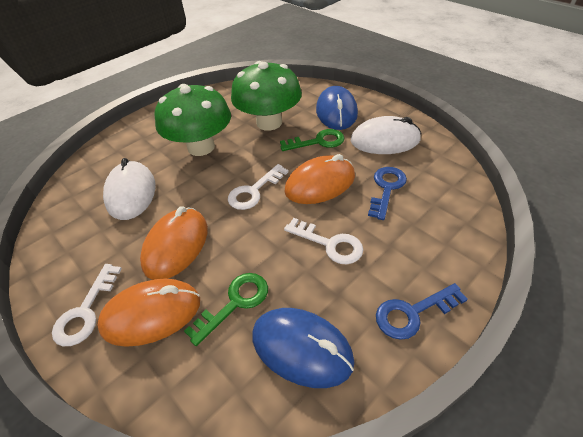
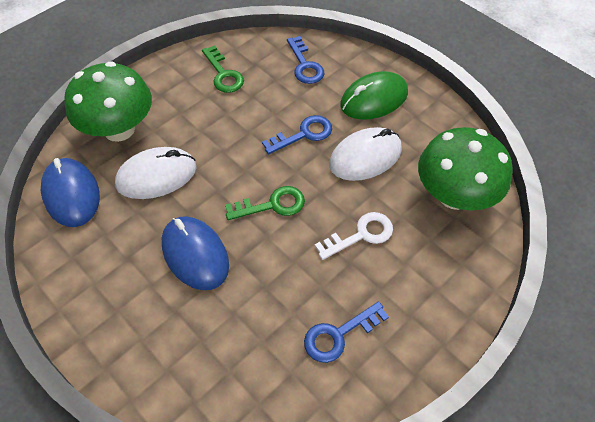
blue key: 2 -> 3
green mouse: 0 -> 1
orange mouse: 3 -> 0
white key: 3 -> 1

